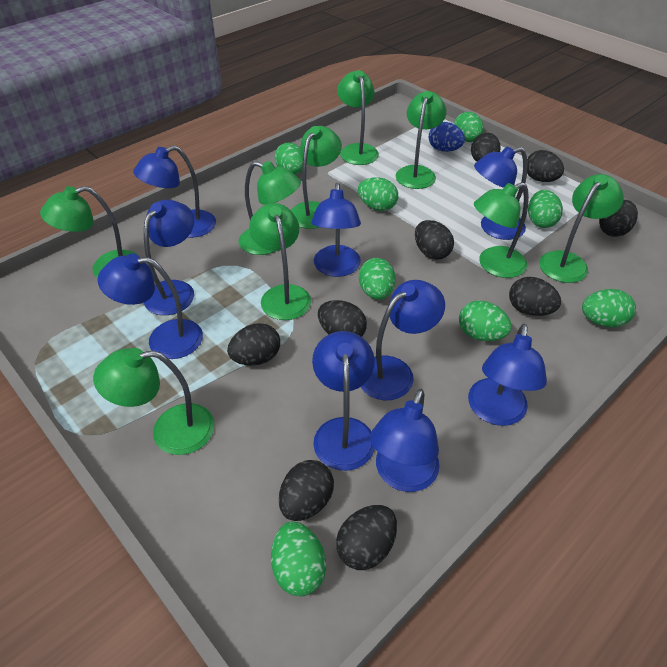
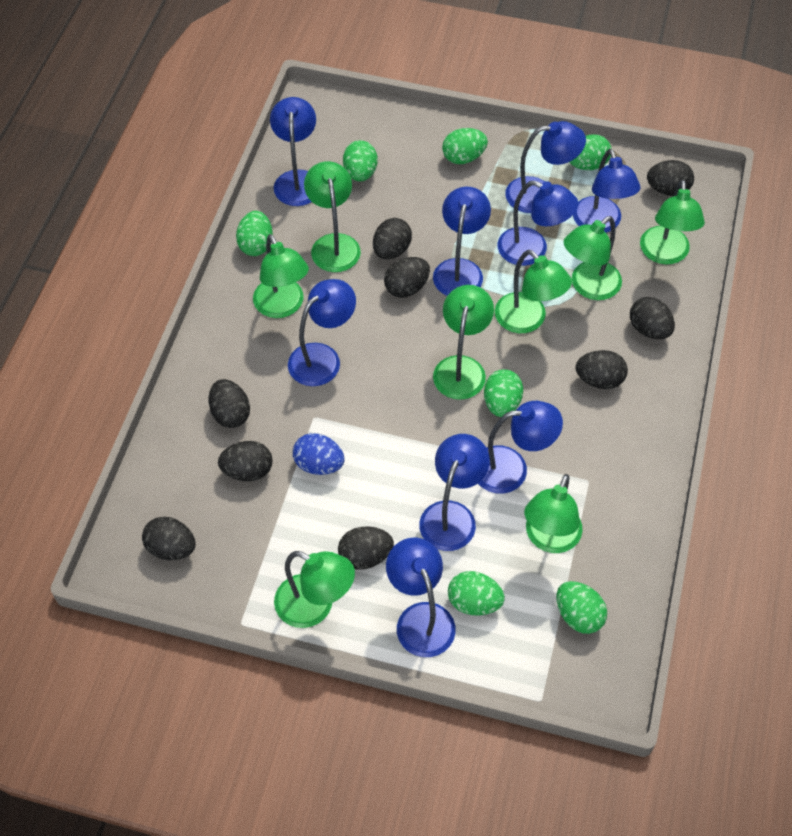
green egg: 8 -> 7
green lamp: 9 -> 8

